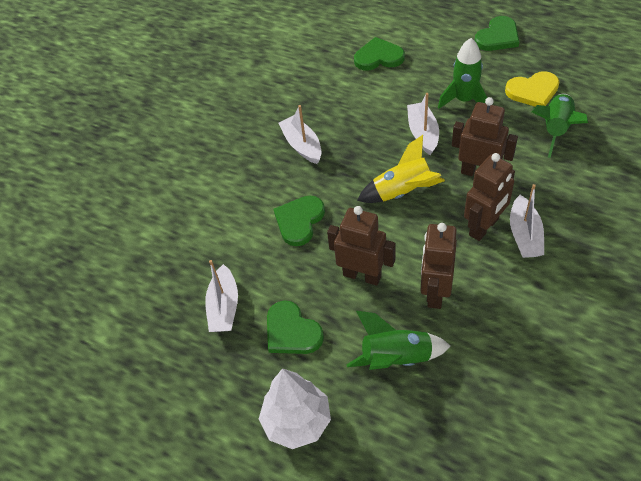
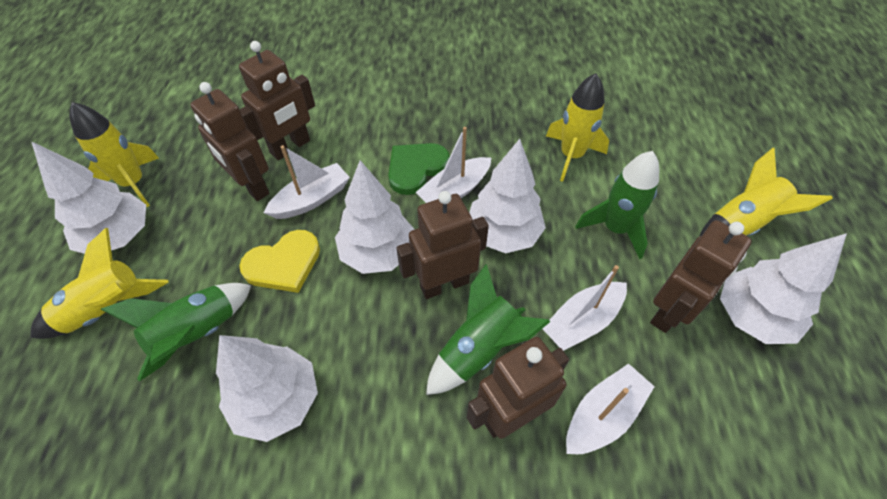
brown robot: 4 -> 5
green heart: 4 -> 1
white tree: 1 -> 5
yellow rocket: 1 -> 4

